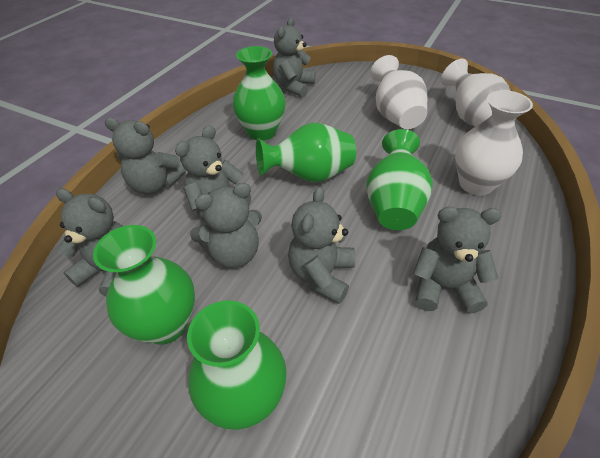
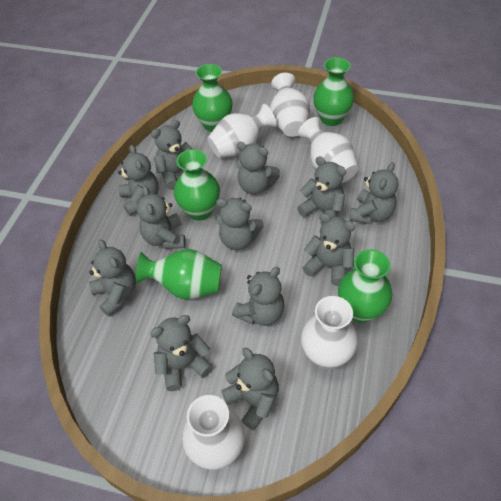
grey teddy bear: 7 -> 12
white vase: 3 -> 5

